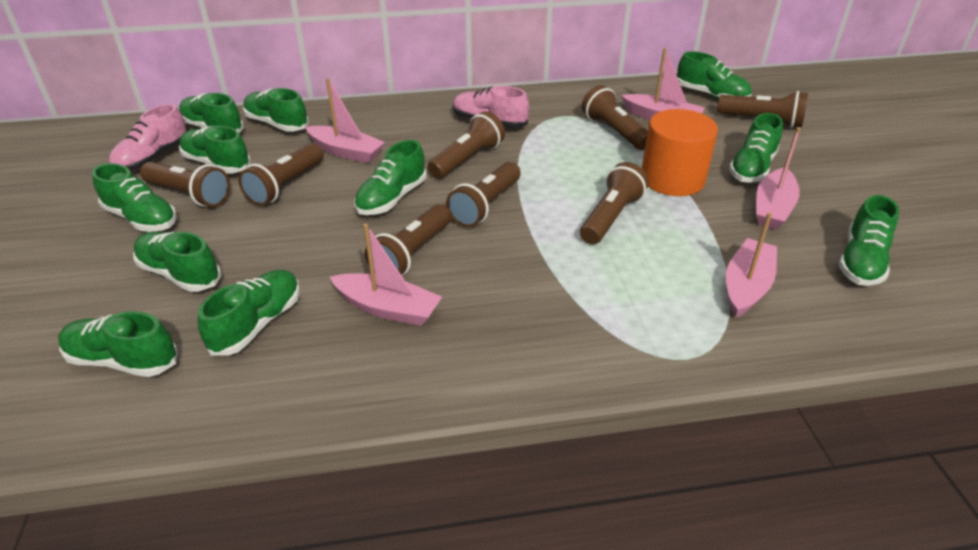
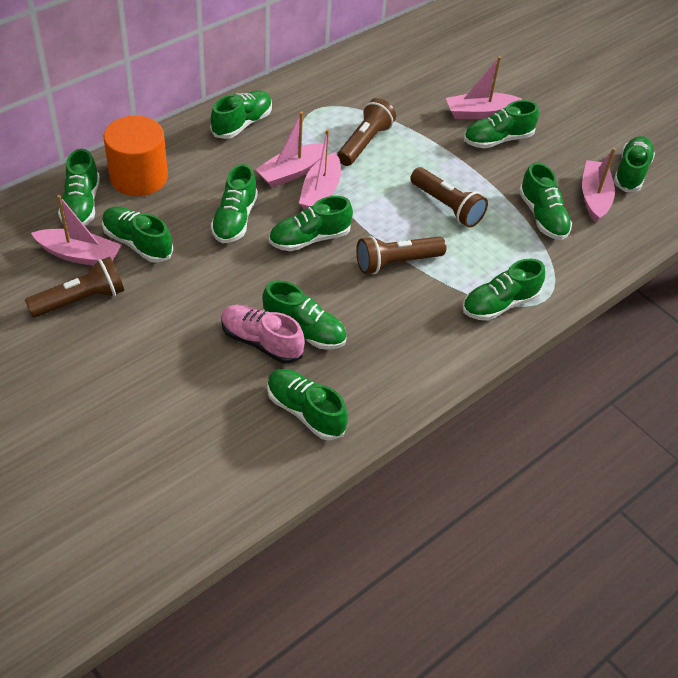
brown flashlight: 8 -> 4
pink shoe: 2 -> 1

